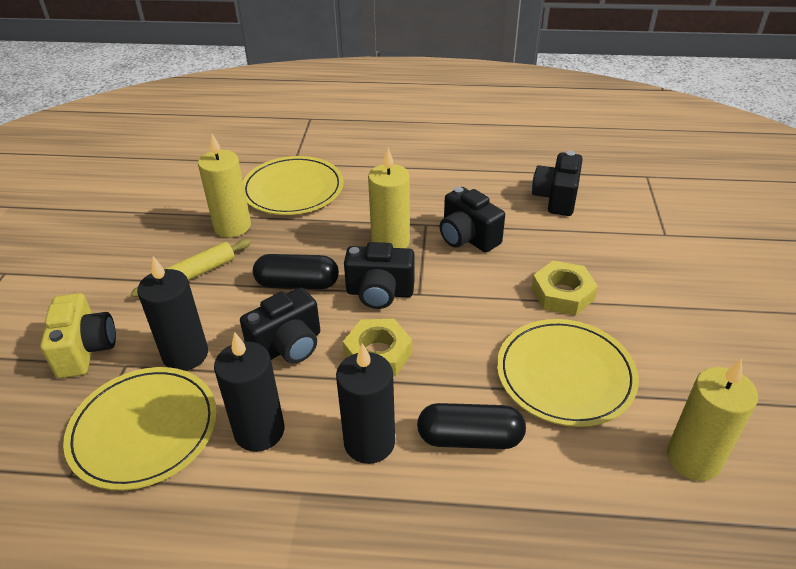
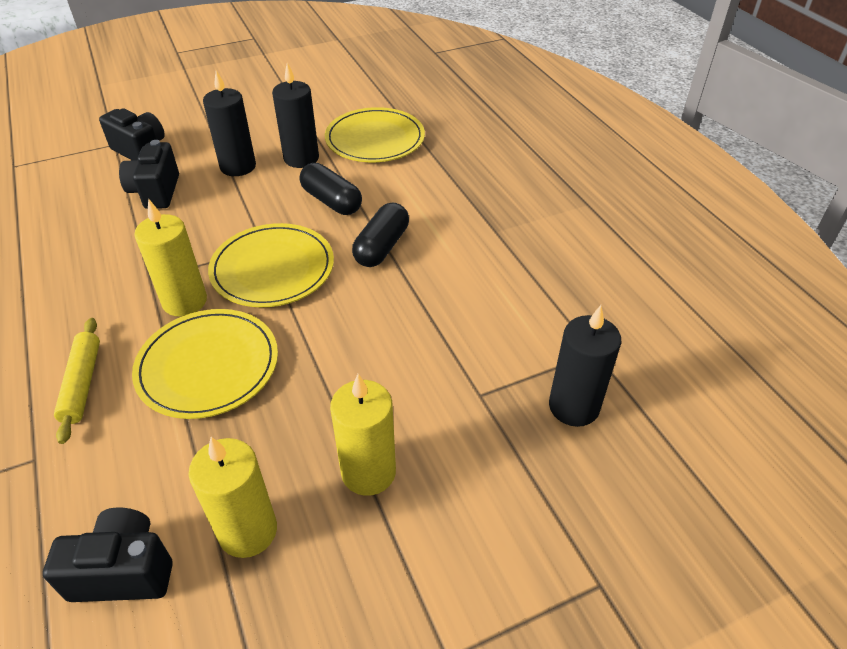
black camera: 4 -> 3
yellow camera: 1 -> 0
yellow nut: 2 -> 0

